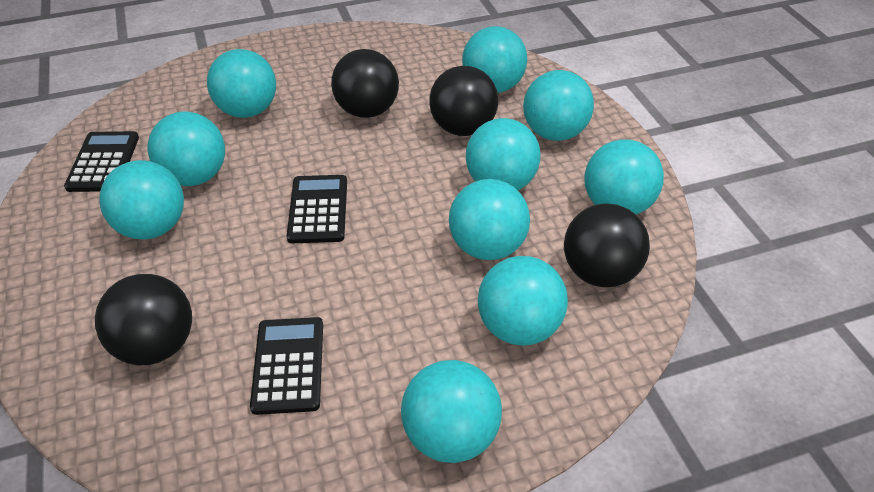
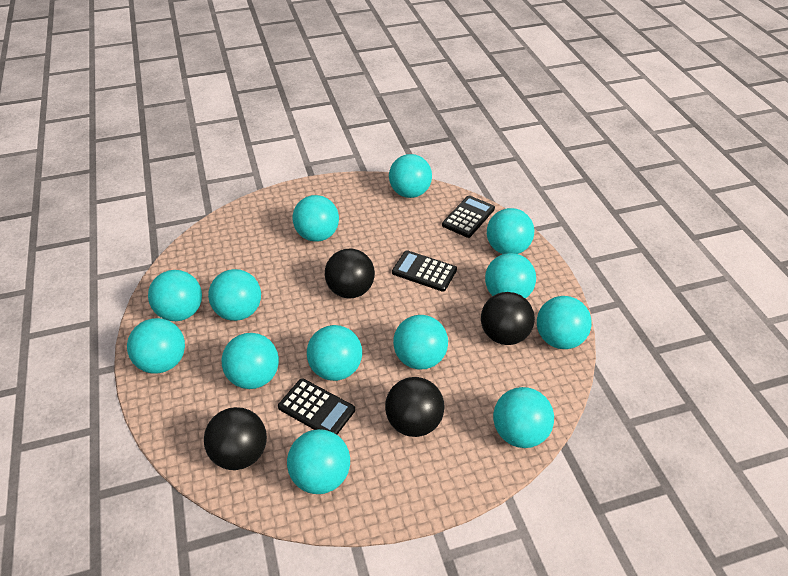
turquoise ball: 10 -> 13

